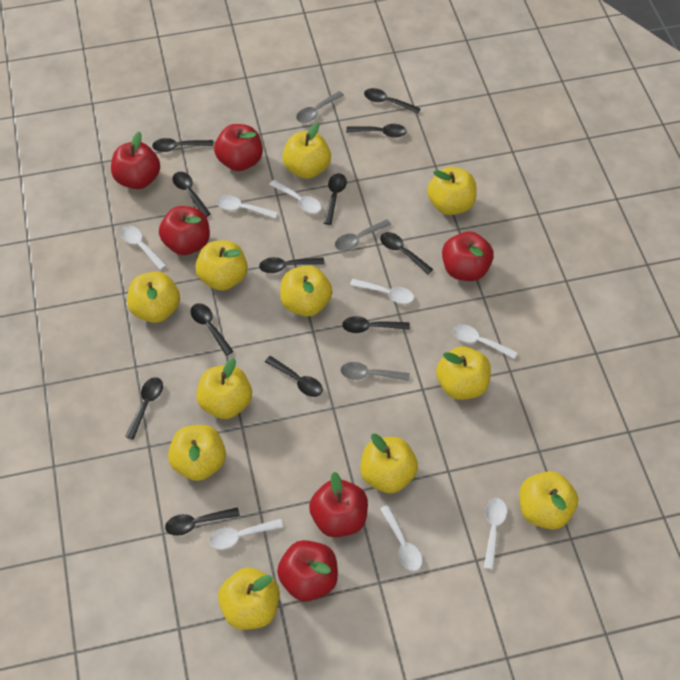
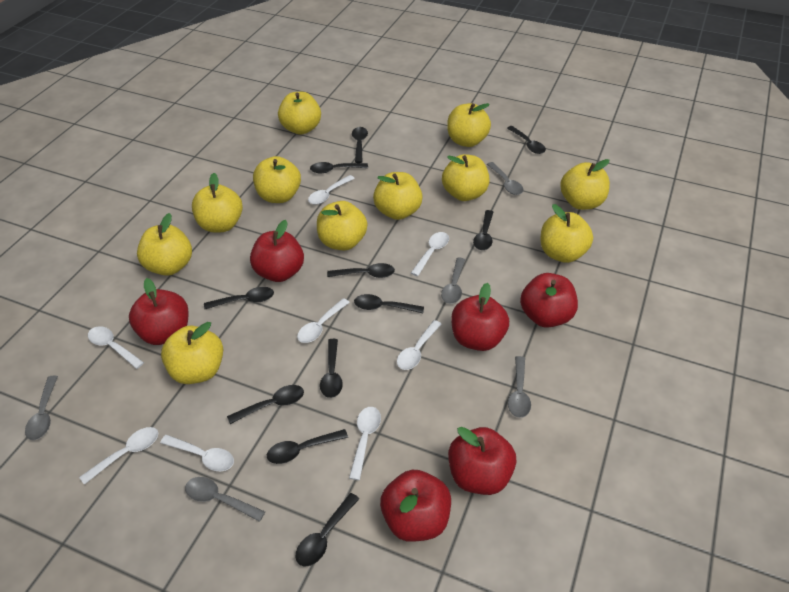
black spoon: 12 -> 11
grey spoon: 3 -> 5

